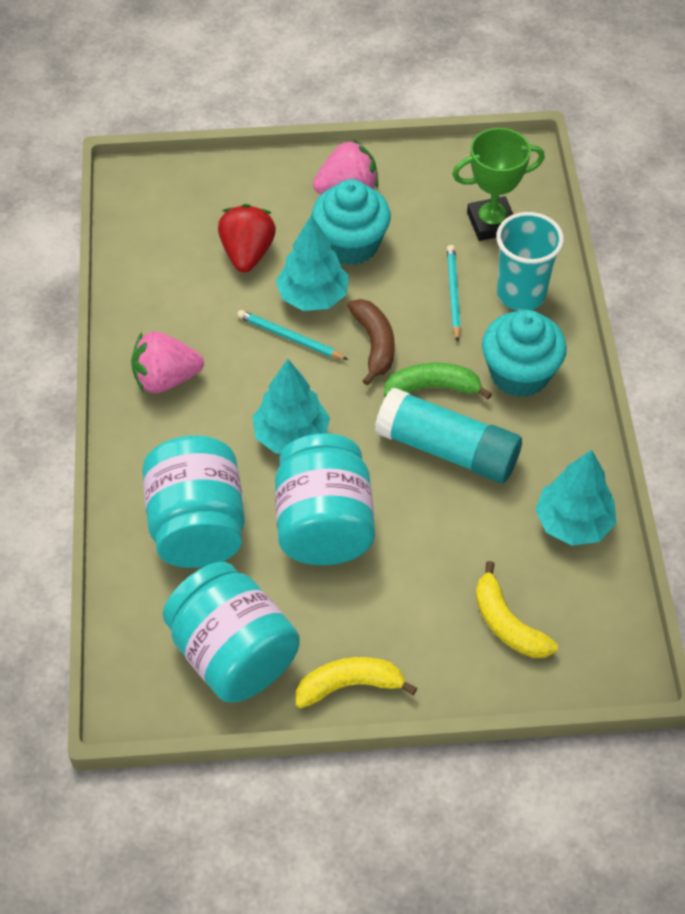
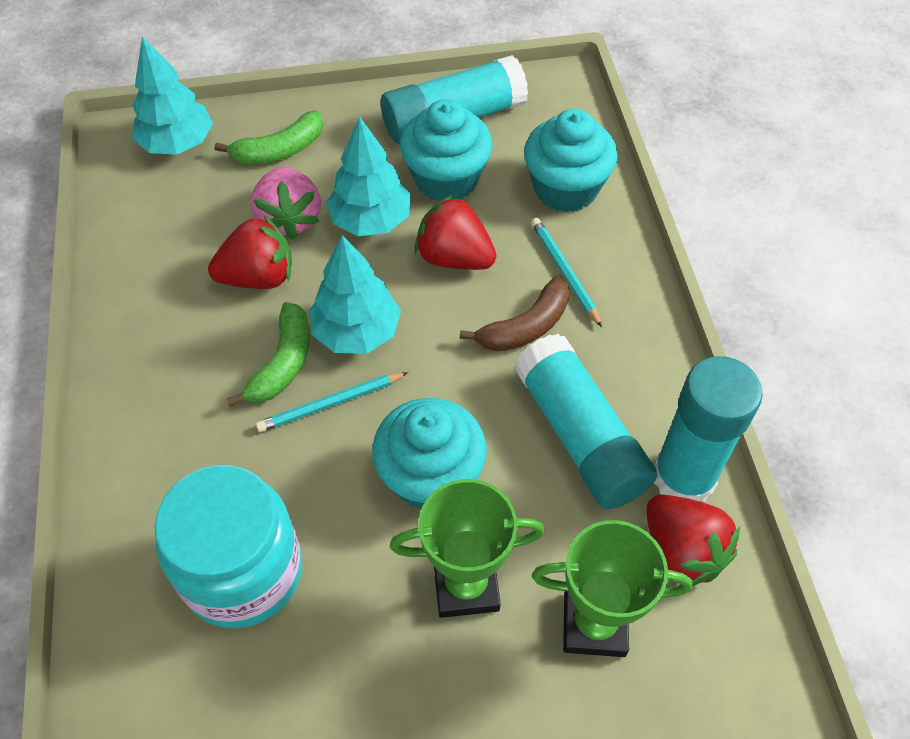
green banana: 1 -> 2
green trophy: 1 -> 2
pink strawberry: 2 -> 1
red strawberry: 1 -> 3
turquoise cup: 1 -> 0
turquoise cupcake: 2 -> 3
turquoise glue stick: 1 -> 3
turquoise jar: 3 -> 1
yellow banana: 2 -> 0

